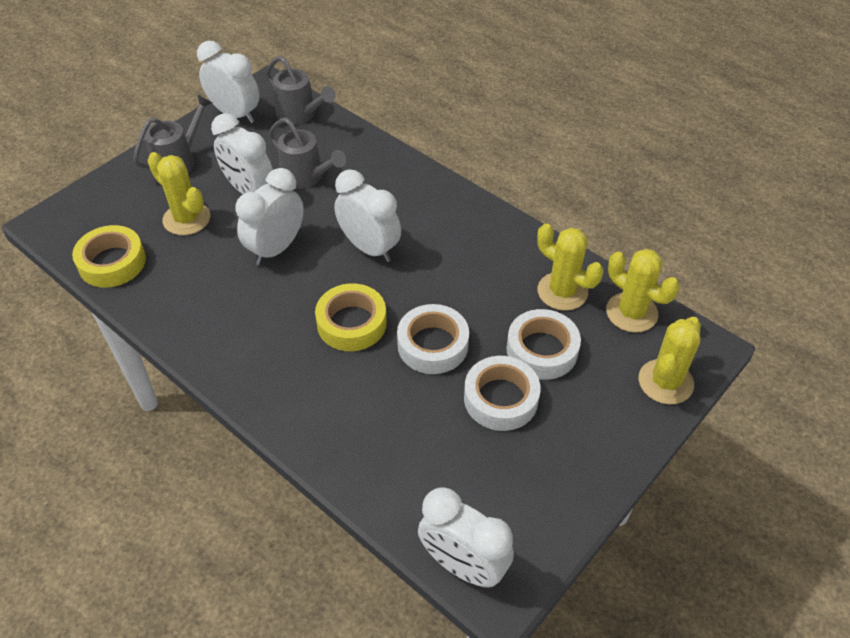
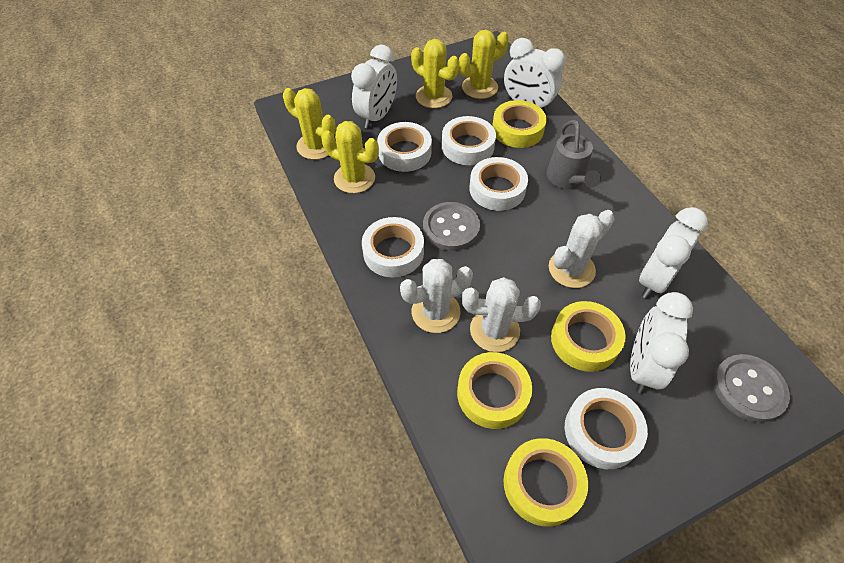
grey button: 0 -> 2
grey watering can: 3 -> 1
white cactus: 0 -> 3
white clock: 5 -> 4
white tape: 3 -> 5
yellow tape: 2 -> 4

